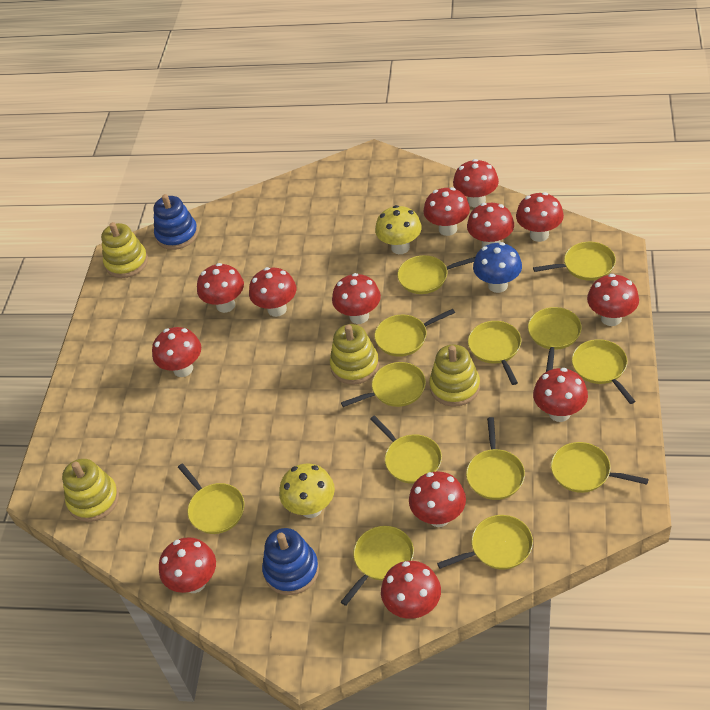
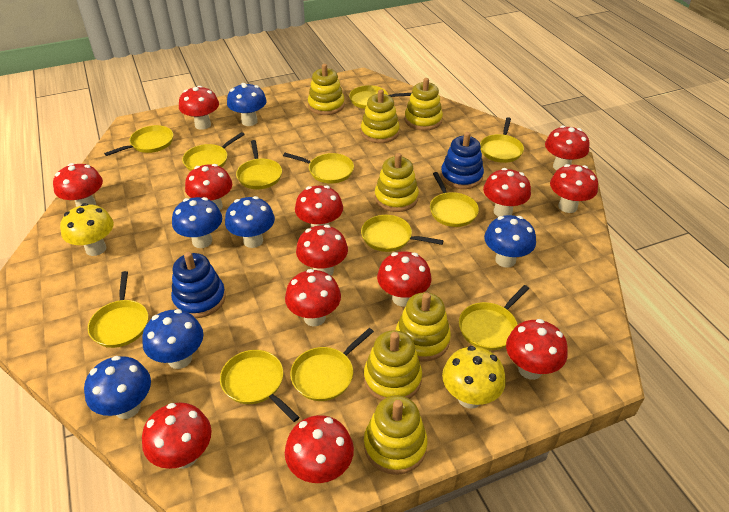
blue mushroom: 1 -> 6
yellow pan: 13 -> 12
yellow stacking toy: 4 -> 7

